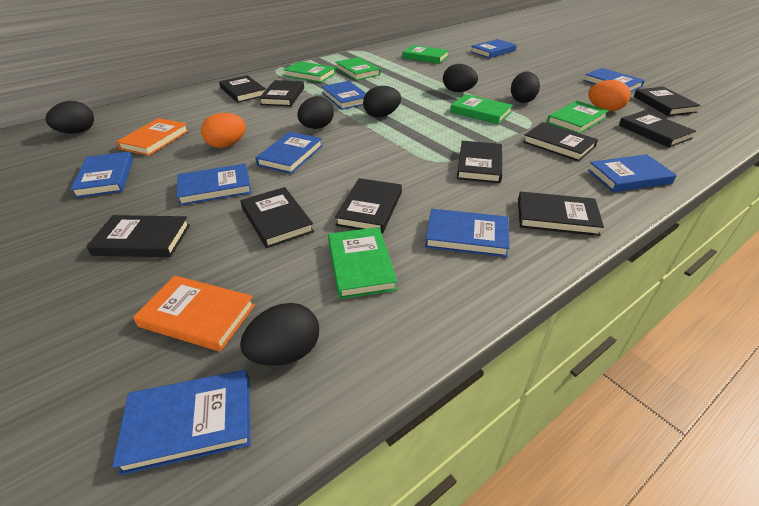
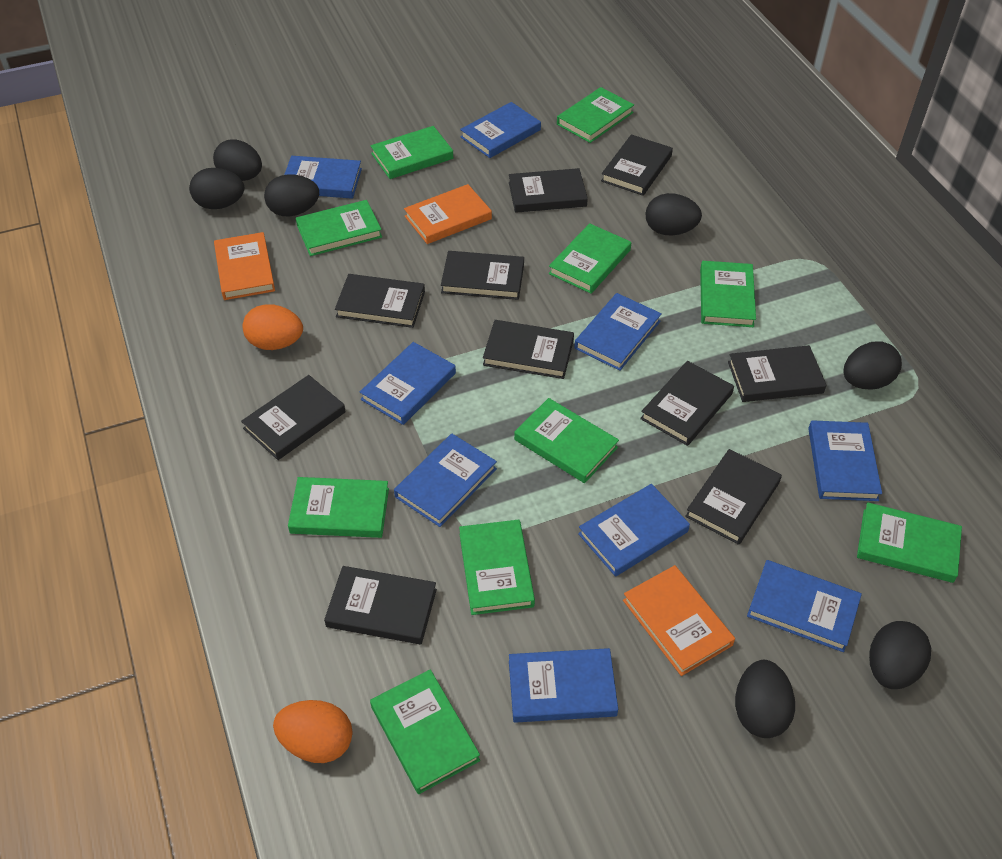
black egg: 6 -> 7
green book: 6 -> 10
orange book: 2 -> 3

